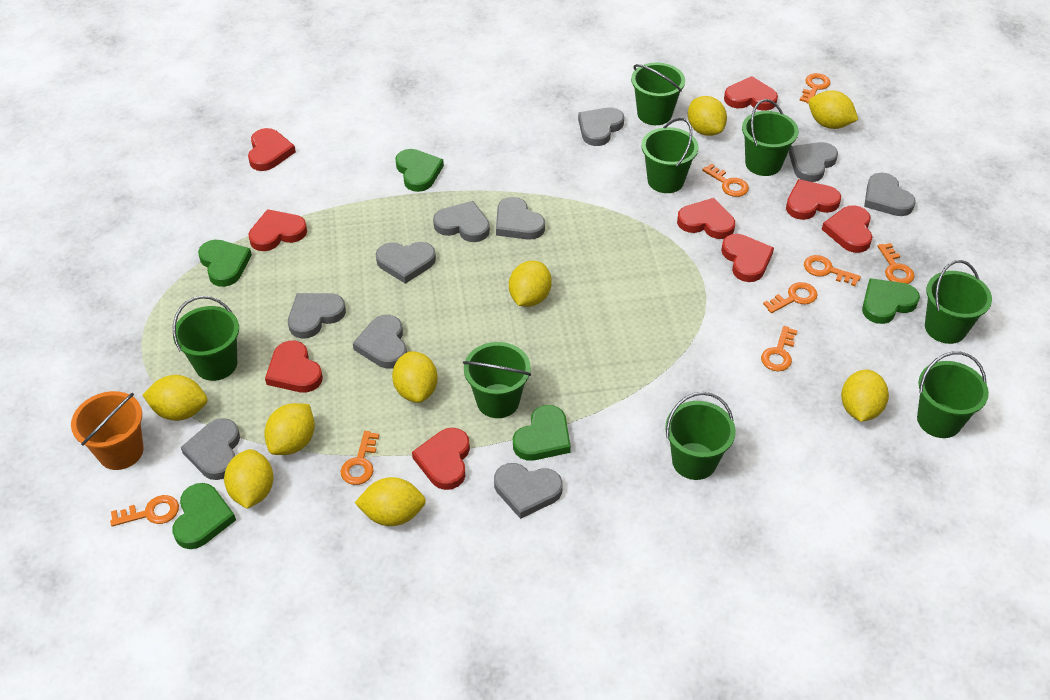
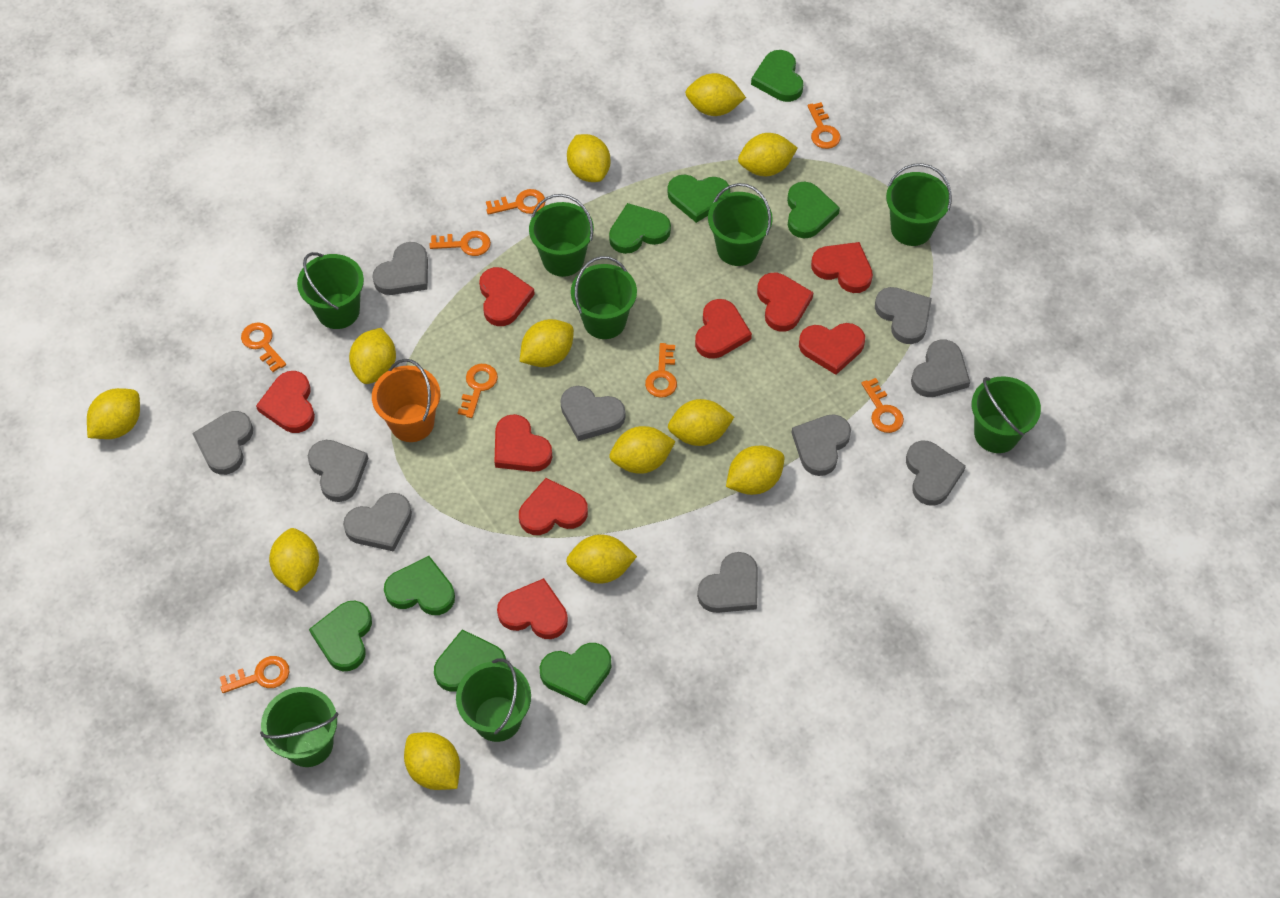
green heart: 5 -> 8
yellow lemon: 9 -> 12

